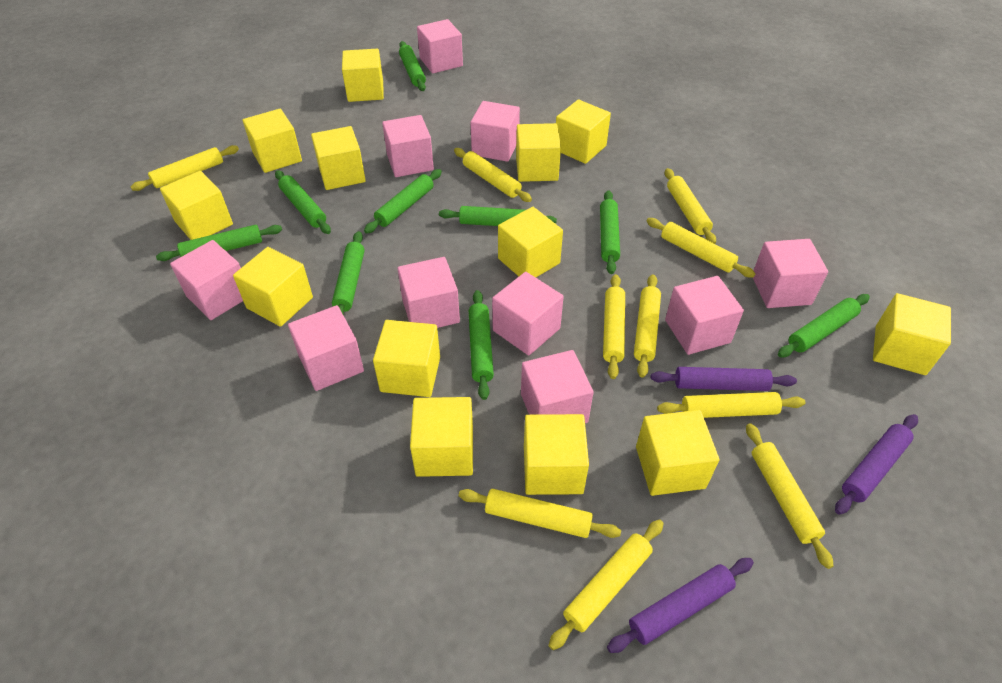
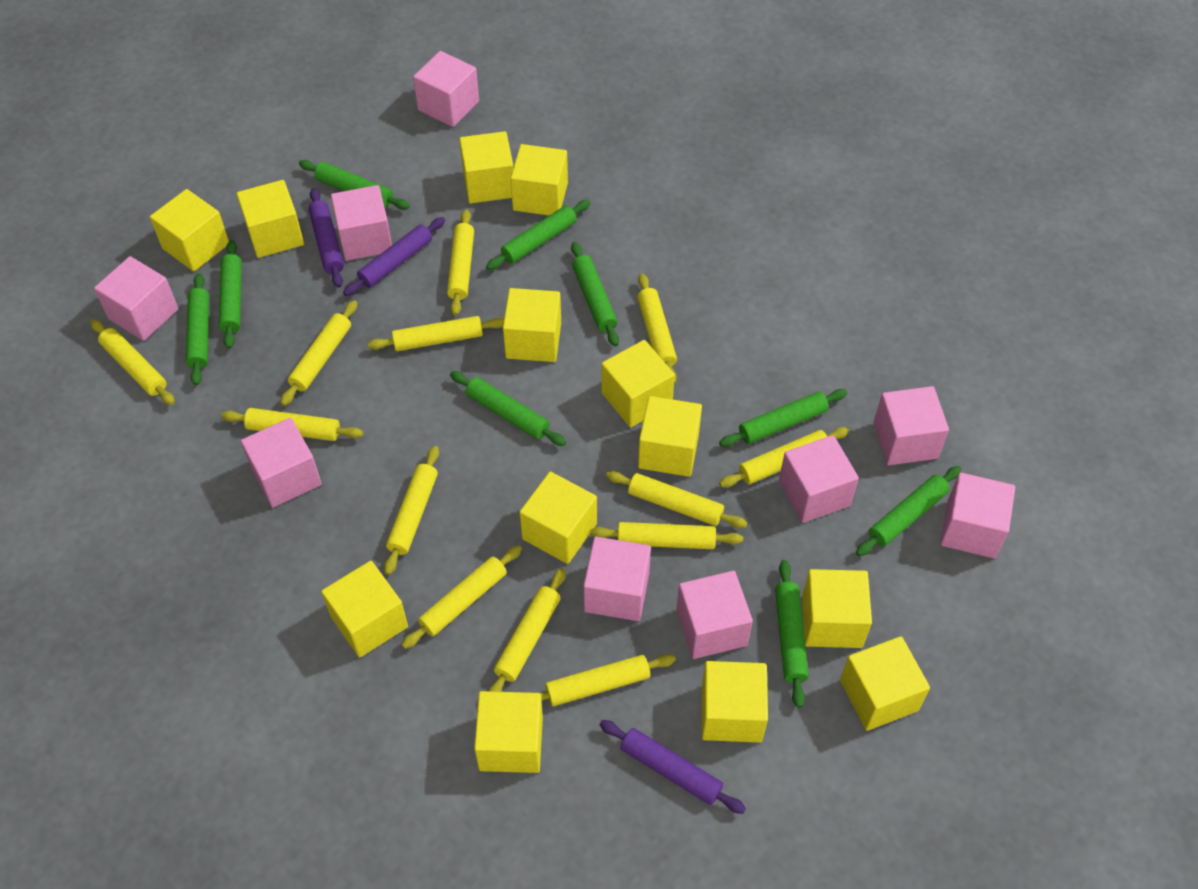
pink cube: 10 -> 9
yellow rolling pin: 10 -> 13

